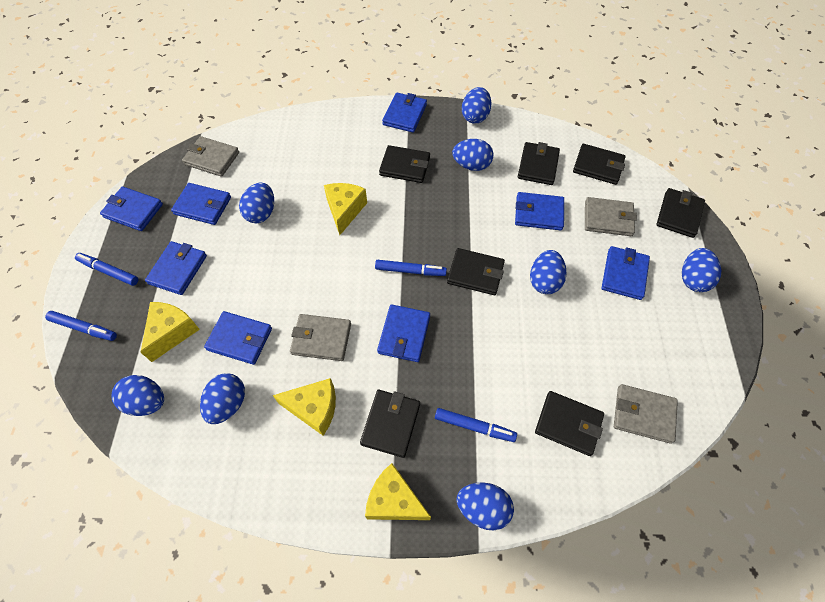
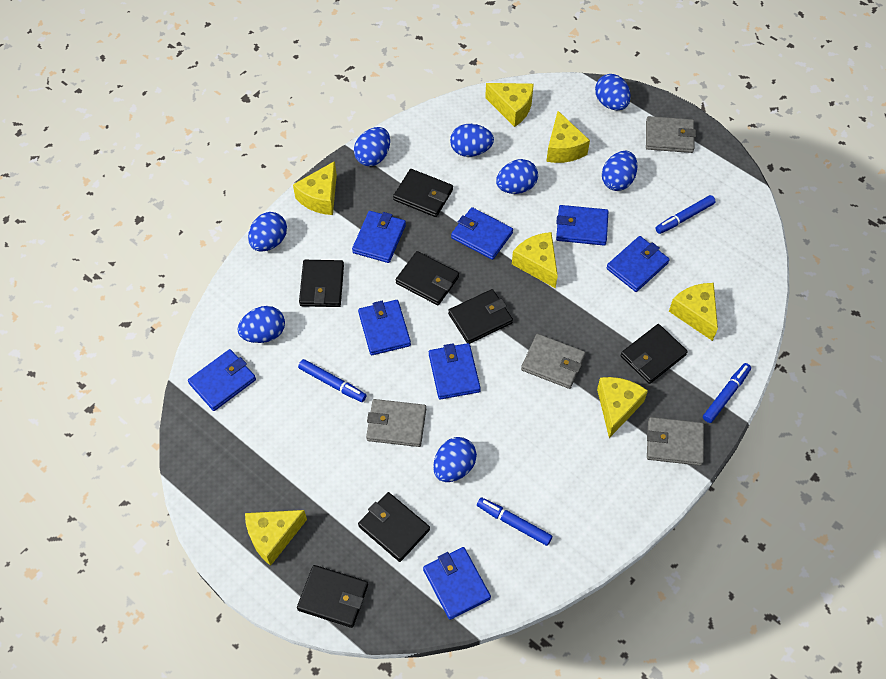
yellow cheese: 4 -> 7

